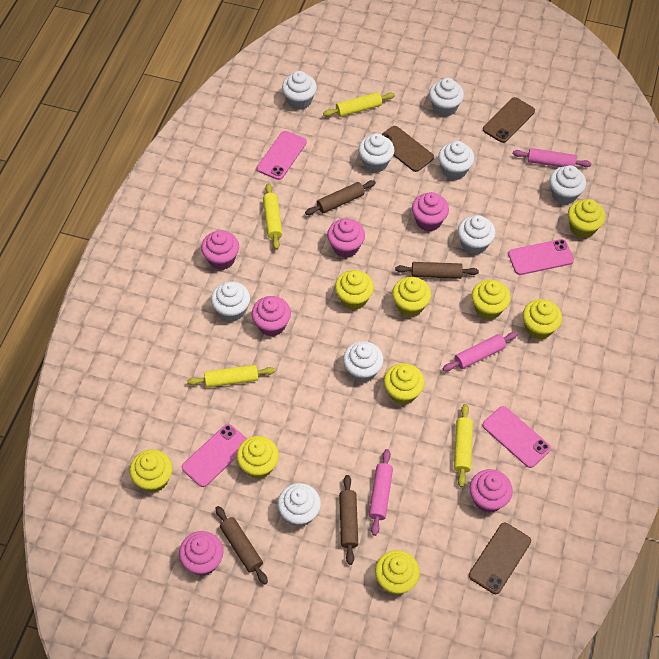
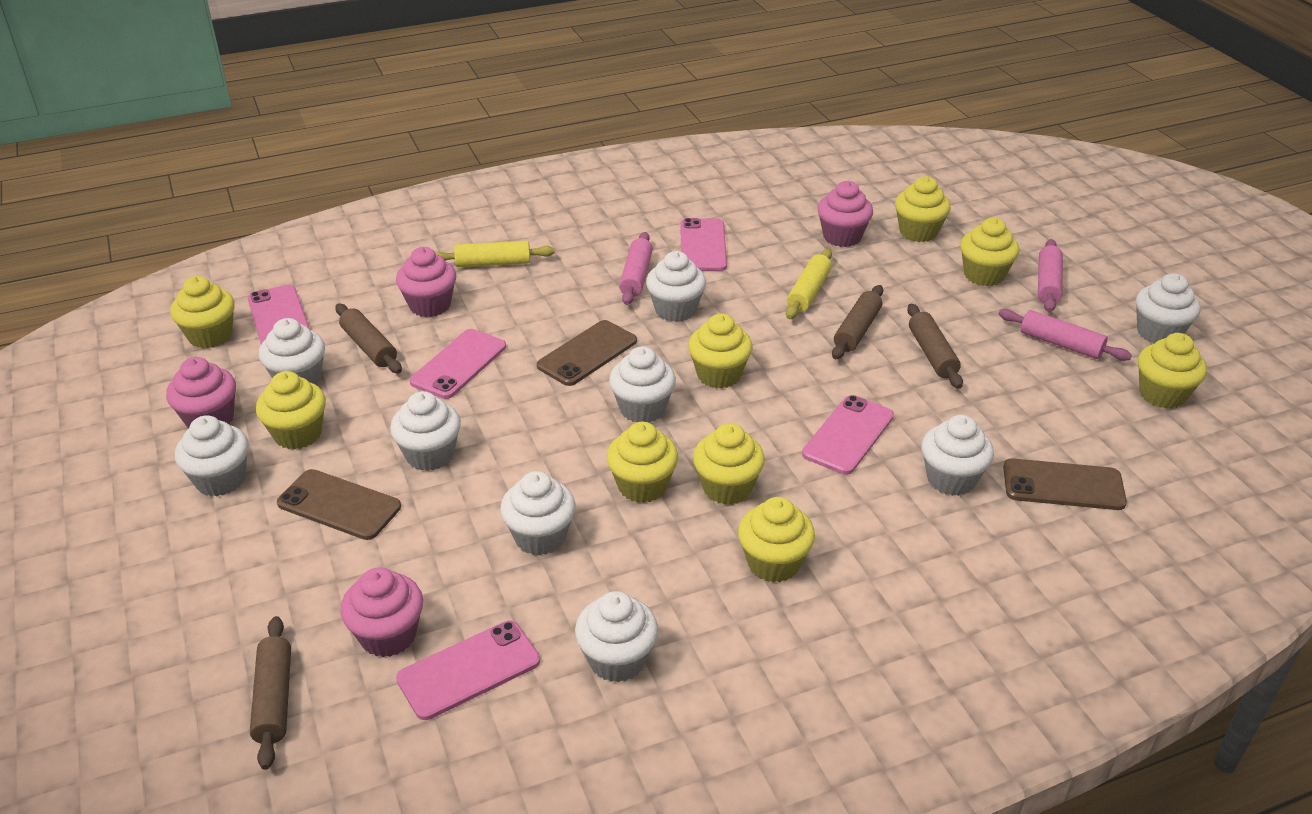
pink cupcake: 6 -> 4
pink phone: 4 -> 5
yellow rolling pin: 4 -> 2

